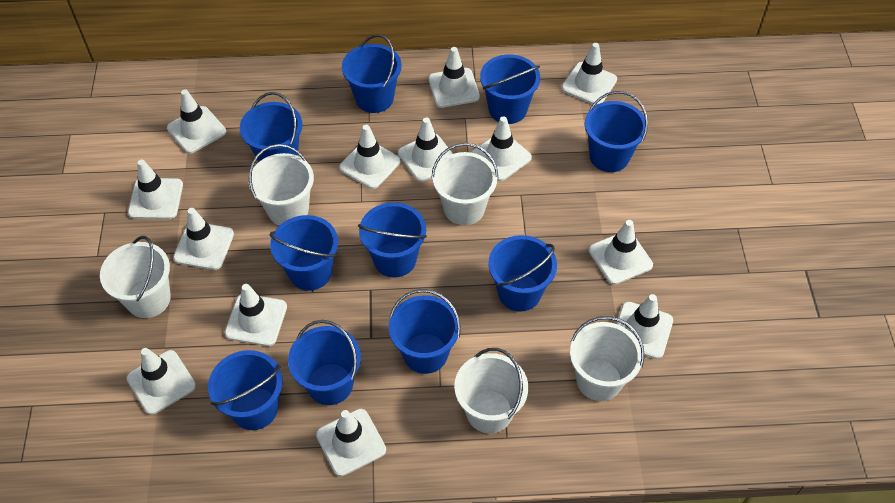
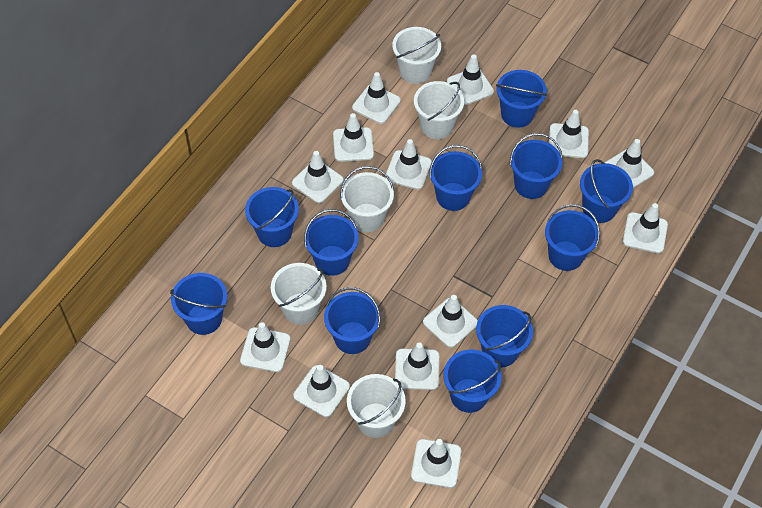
blue bucket: 10 -> 11

